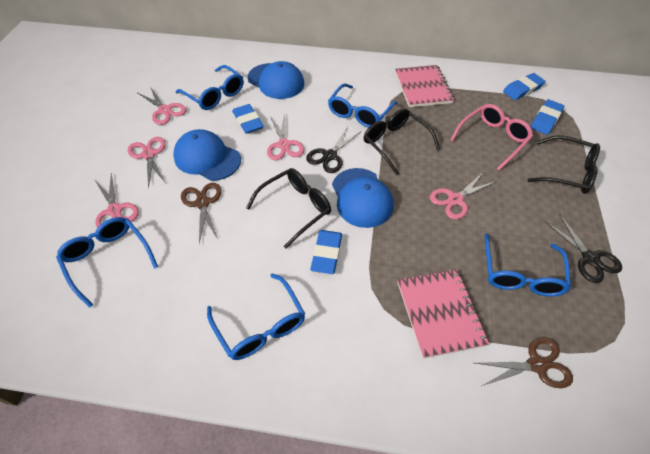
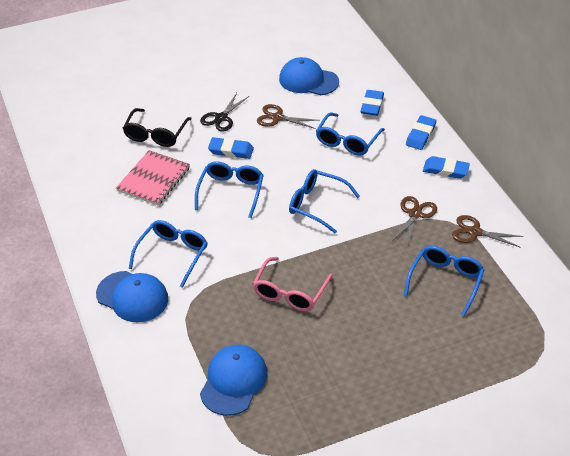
black glasses: 3 -> 1
black scissors: 2 -> 1
brown scissors: 2 -> 3
pink notebook: 2 -> 1
pink scissors: 5 -> 0

